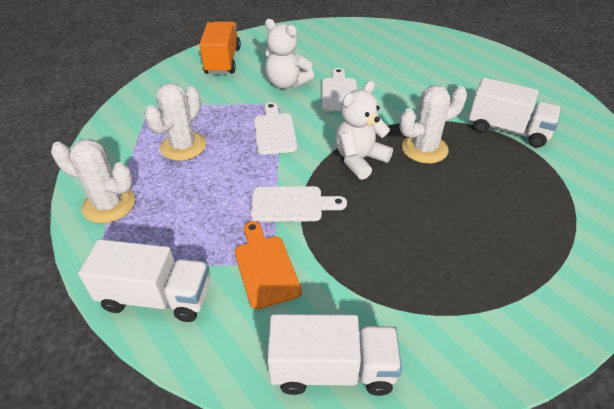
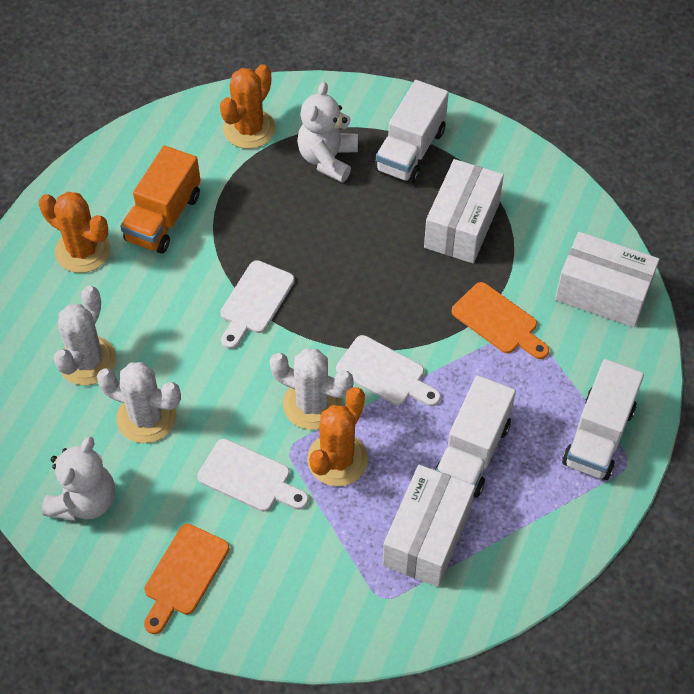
orange cactus: 0 -> 3
orange cutting board: 1 -> 2
white box: 0 -> 3

